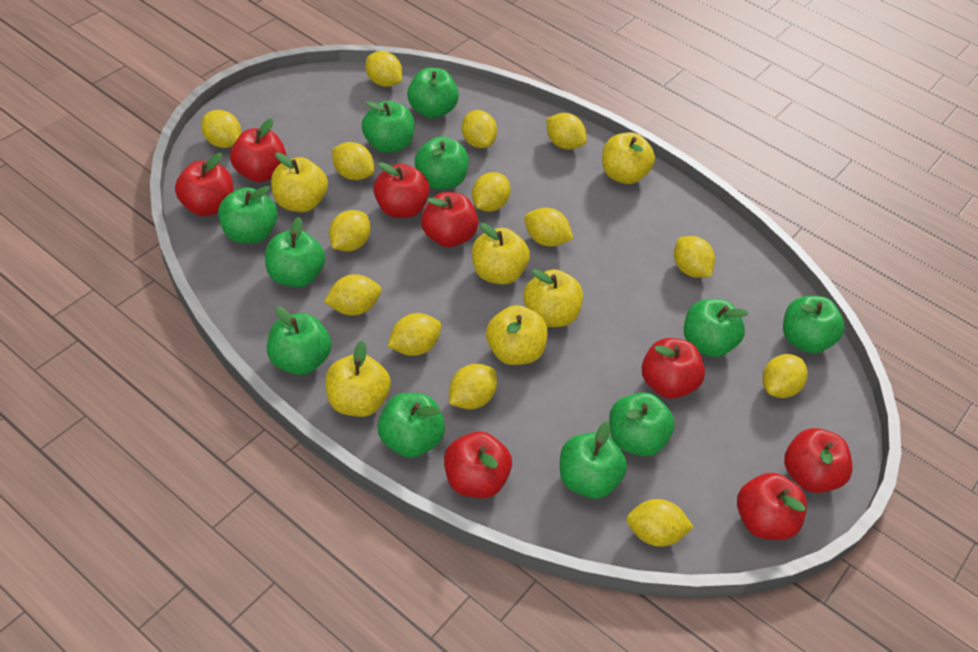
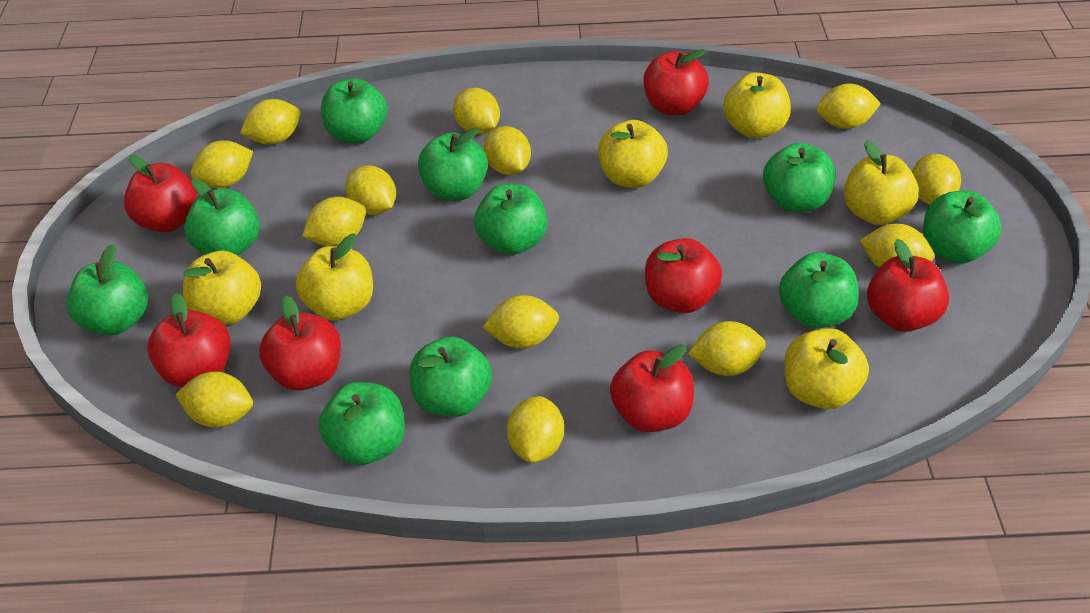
green apple: 11 -> 10
red apple: 8 -> 7
yellow lemon: 14 -> 13

